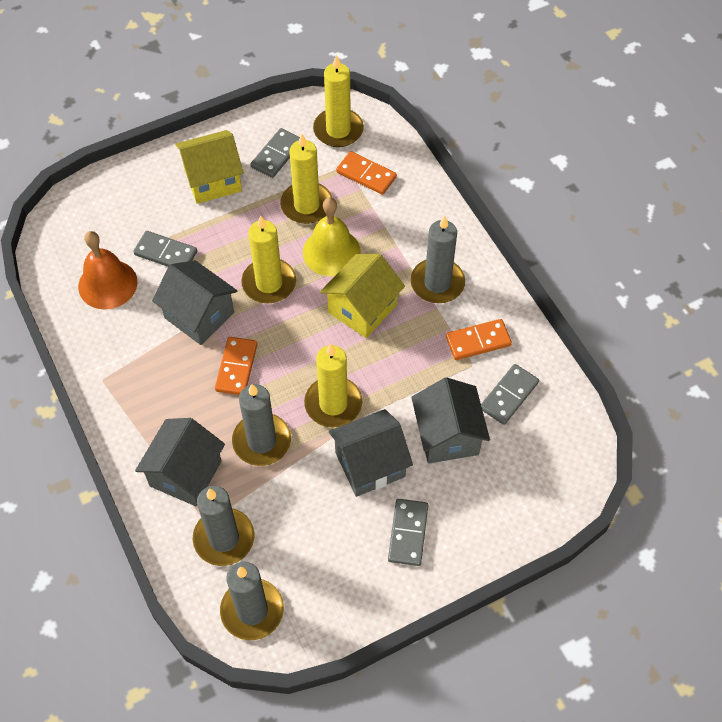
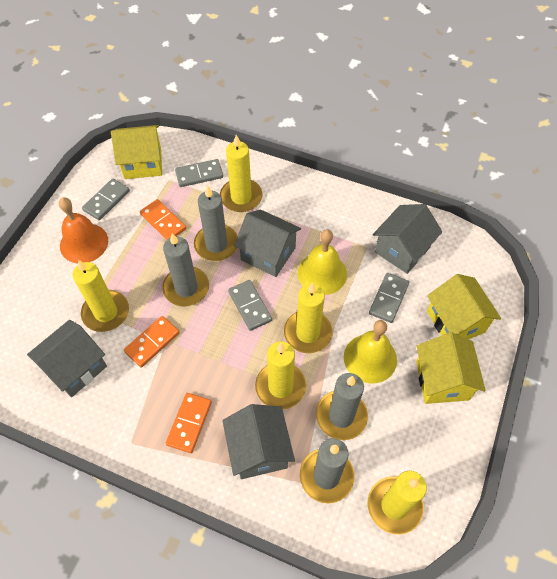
yellow bell: 1 -> 2
yellow candle: 4 -> 5
yellow house: 2 -> 3

